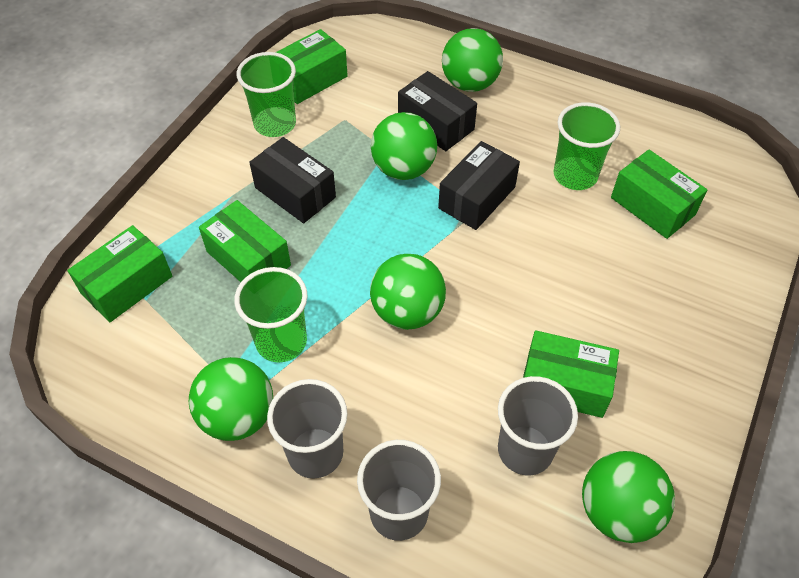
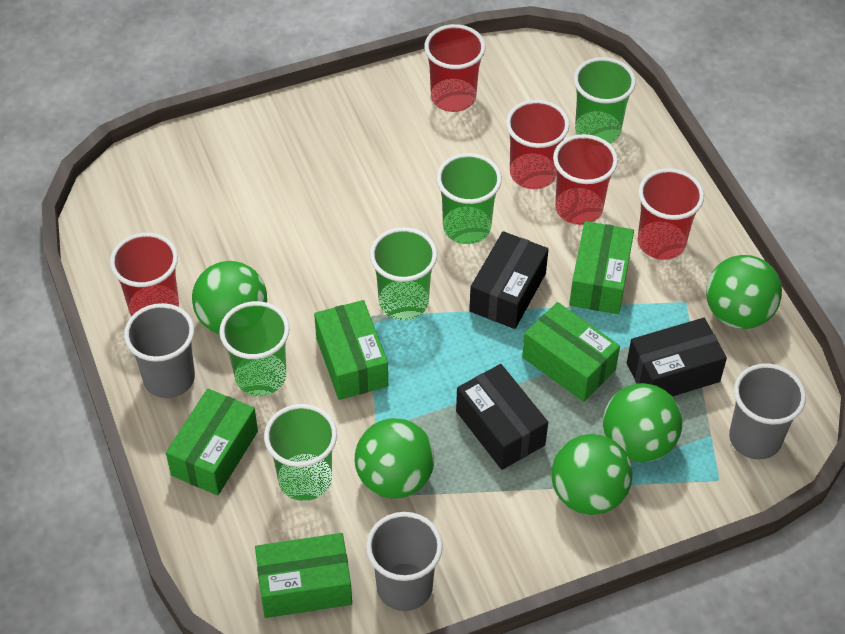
green cup: 3 -> 5
red cup: 0 -> 5

